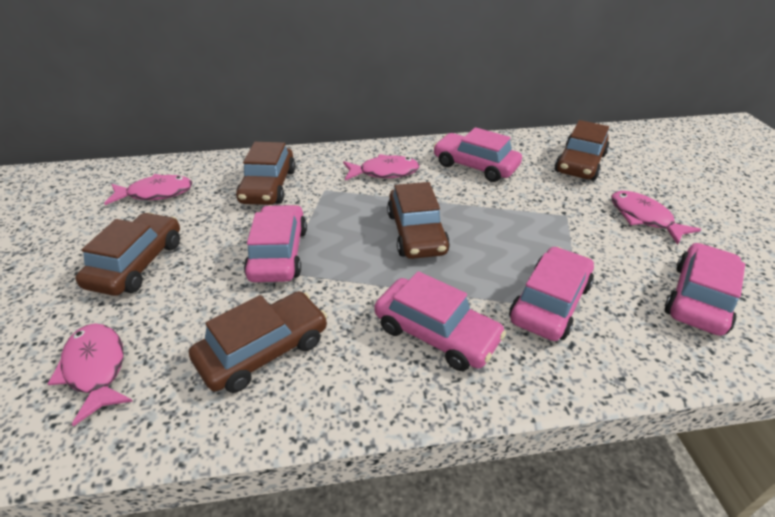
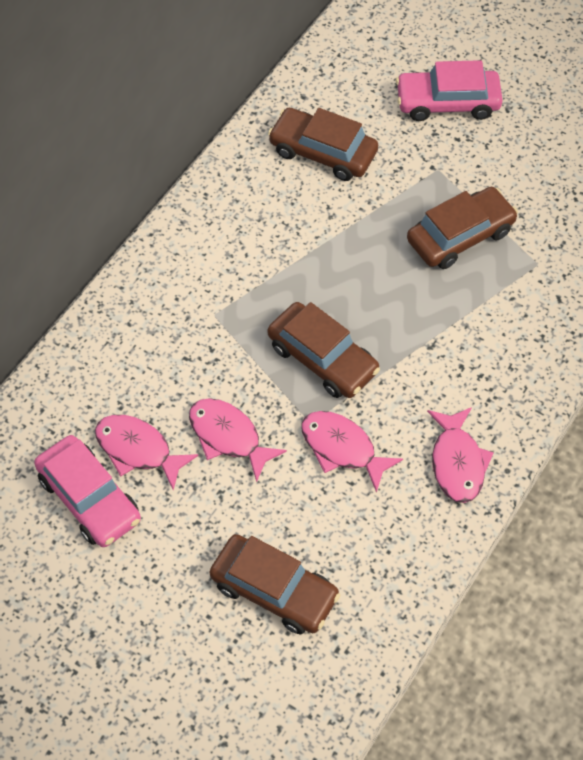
brown car: 5 -> 4
pink car: 5 -> 2

